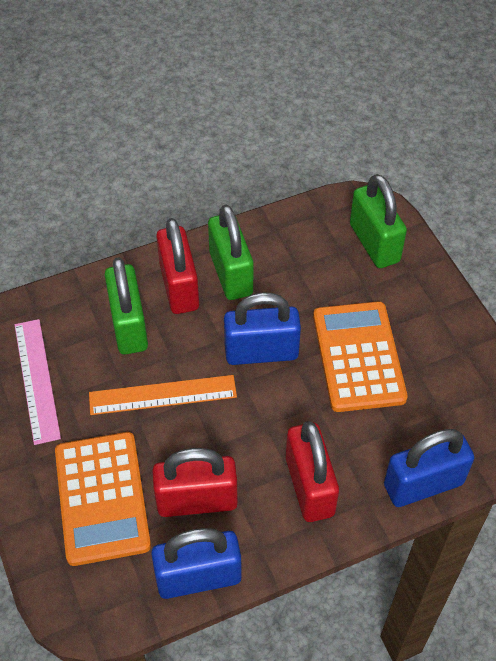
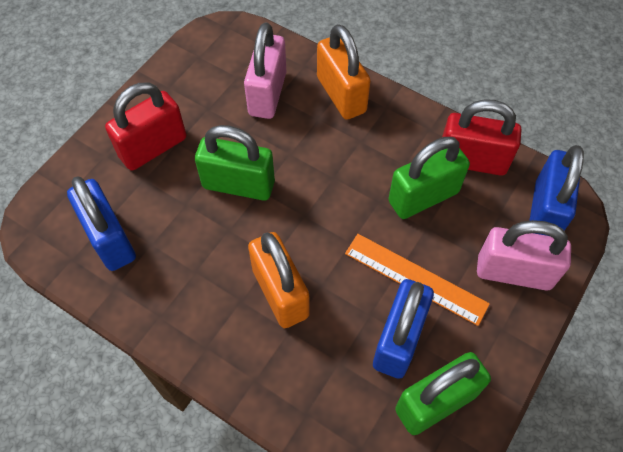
orange calculator: 2 -> 0
orange padlock: 0 -> 2
pink padlock: 0 -> 2
pink ruler: 1 -> 0
red padlock: 3 -> 2

